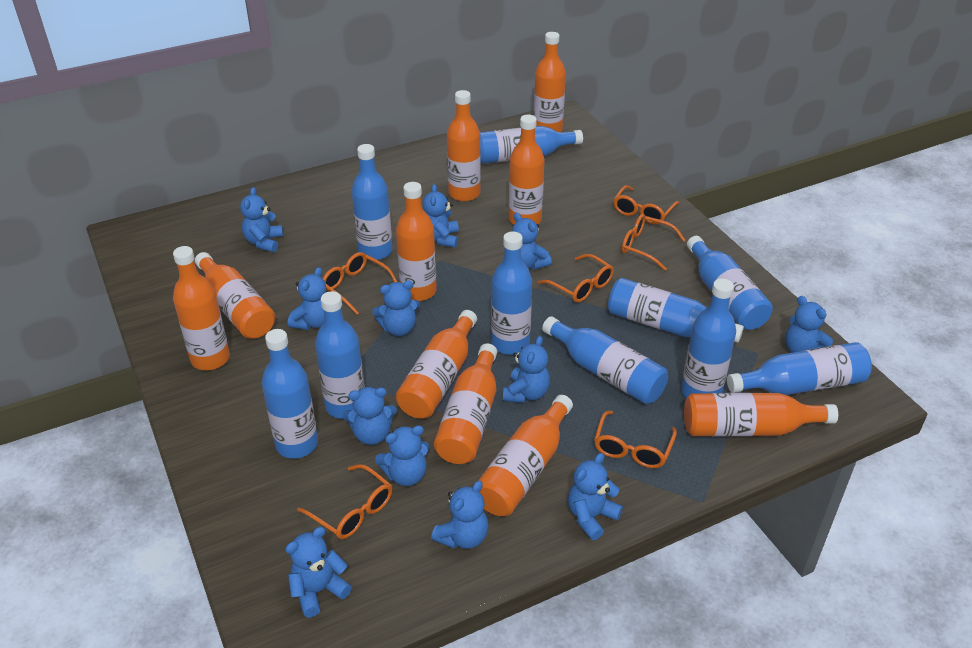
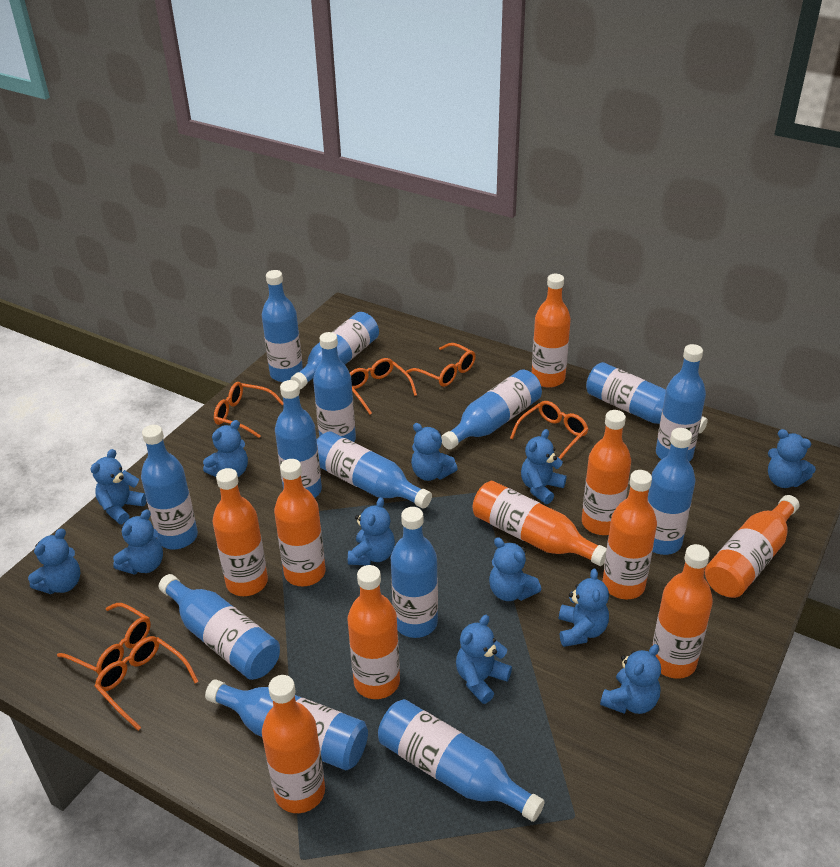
blue bottle: 10 -> 14

